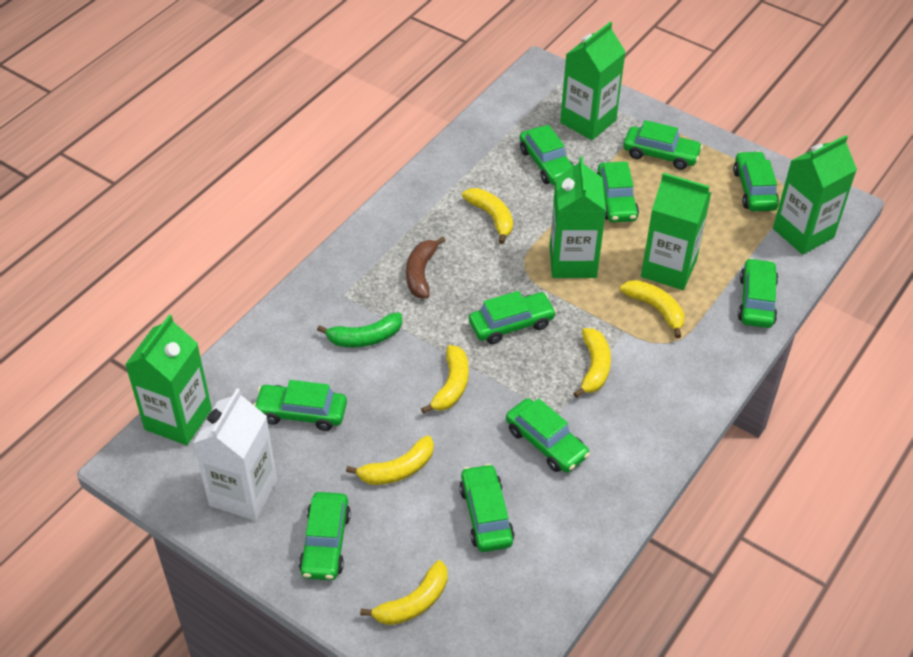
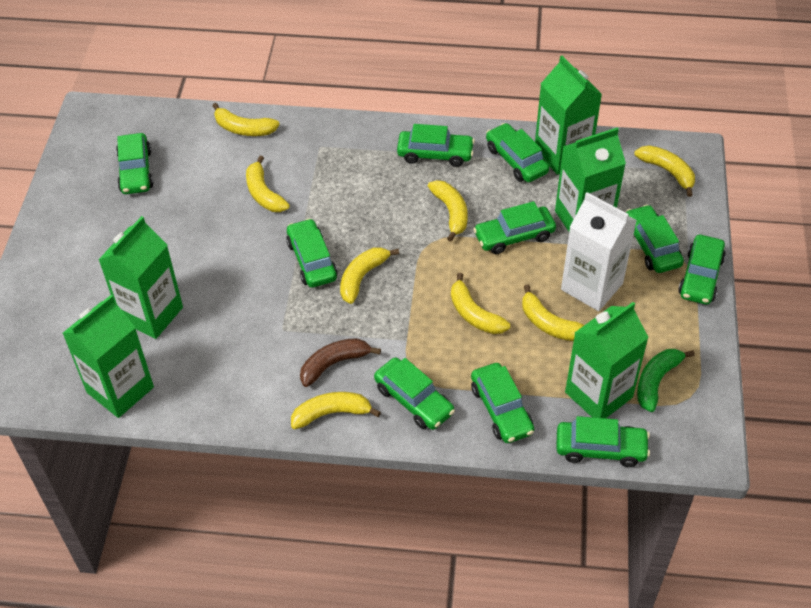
yellow banana: 6 -> 8

